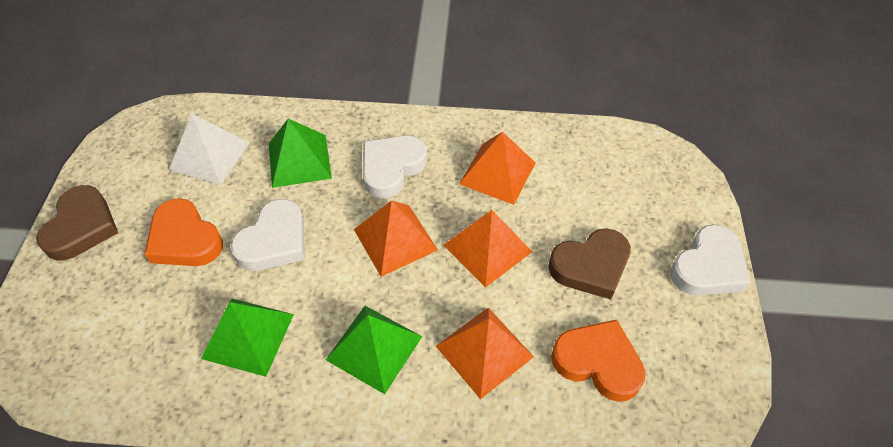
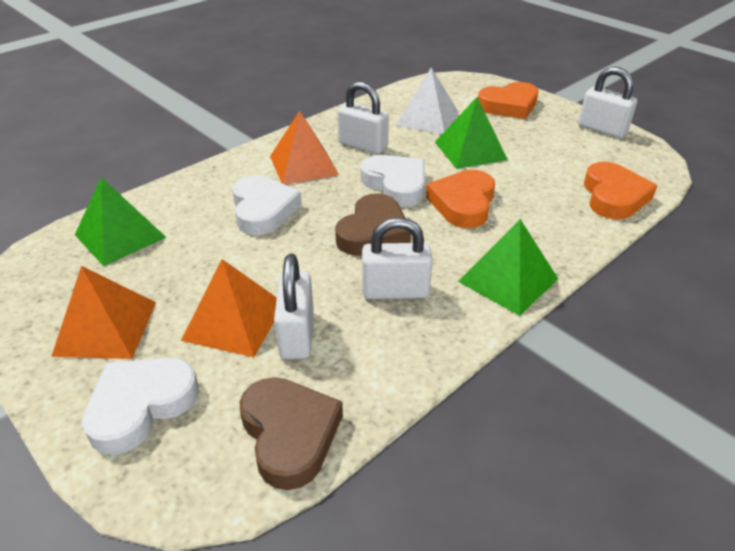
orange heart: 2 -> 3
orange pyramid: 4 -> 3
white padlock: 0 -> 4

